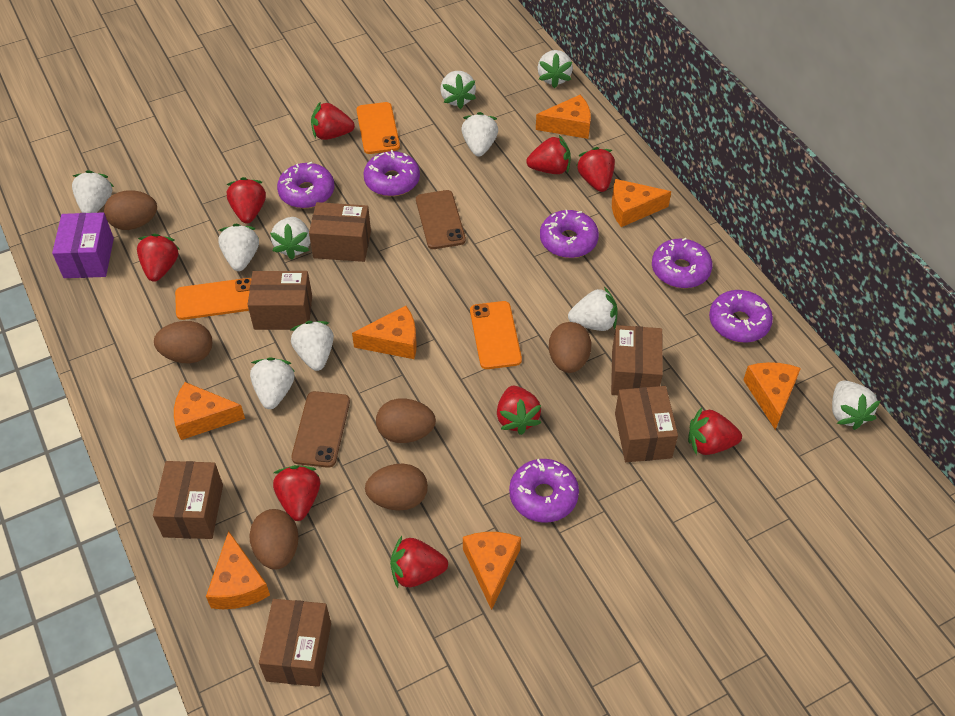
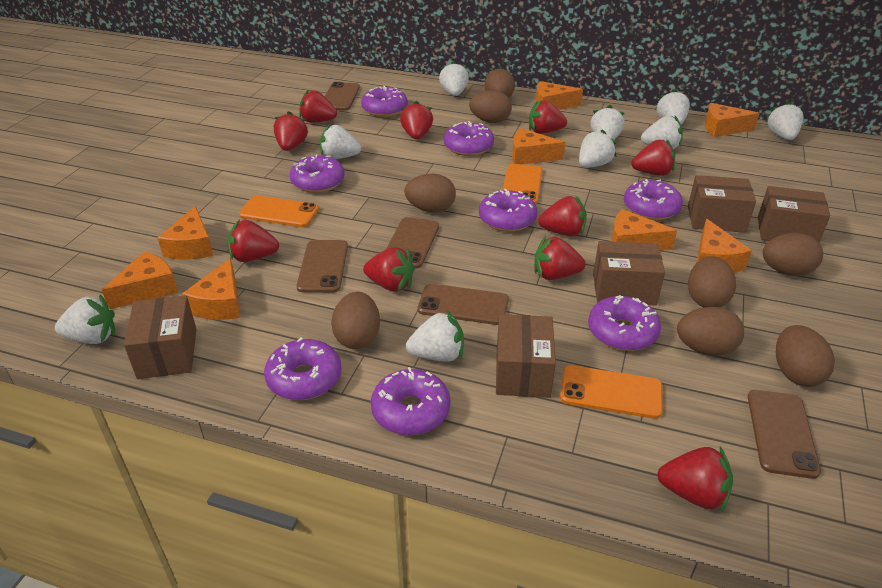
brown box: 6 -> 5
brown egg: 6 -> 8
brown phone: 2 -> 5
orange cheese: 7 -> 8
purple box: 1 -> 0
purple donut: 6 -> 8
red strawberry: 9 -> 10
white strawberry: 10 -> 9

